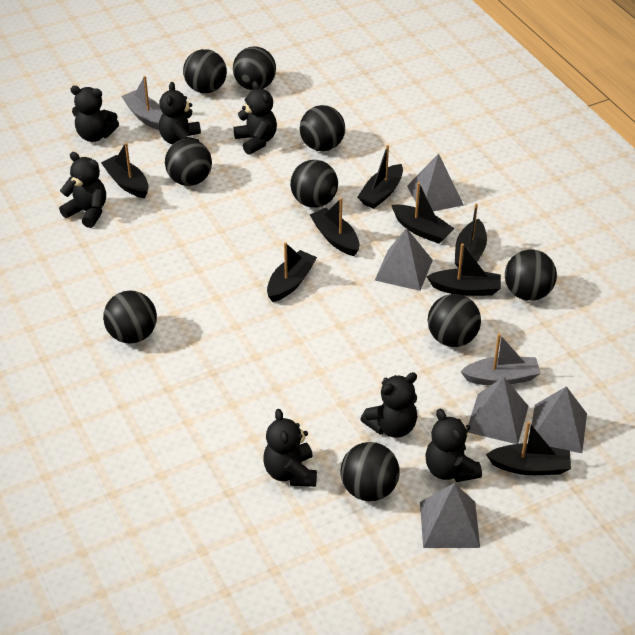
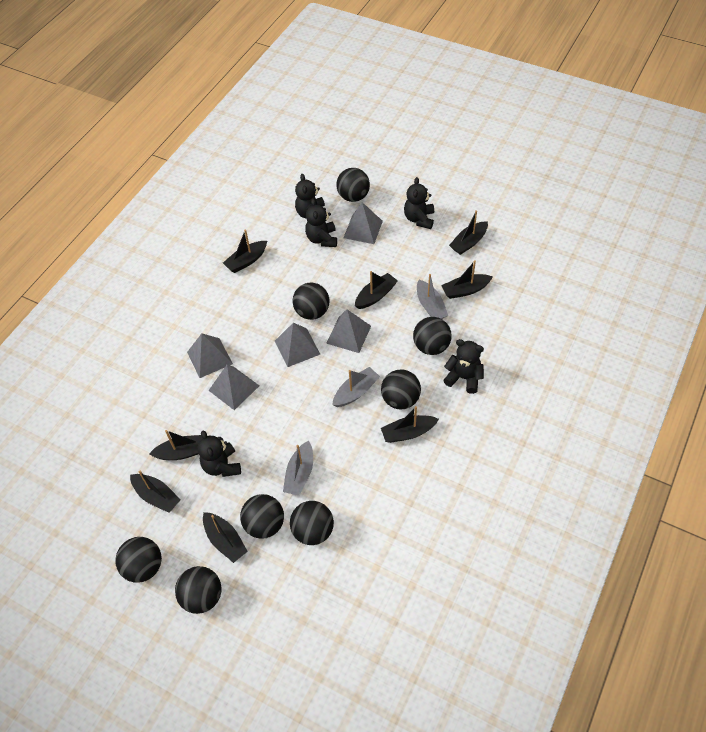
black ball: 9 -> 8
black teddy bear: 7 -> 5
grey boat: 2 -> 3

